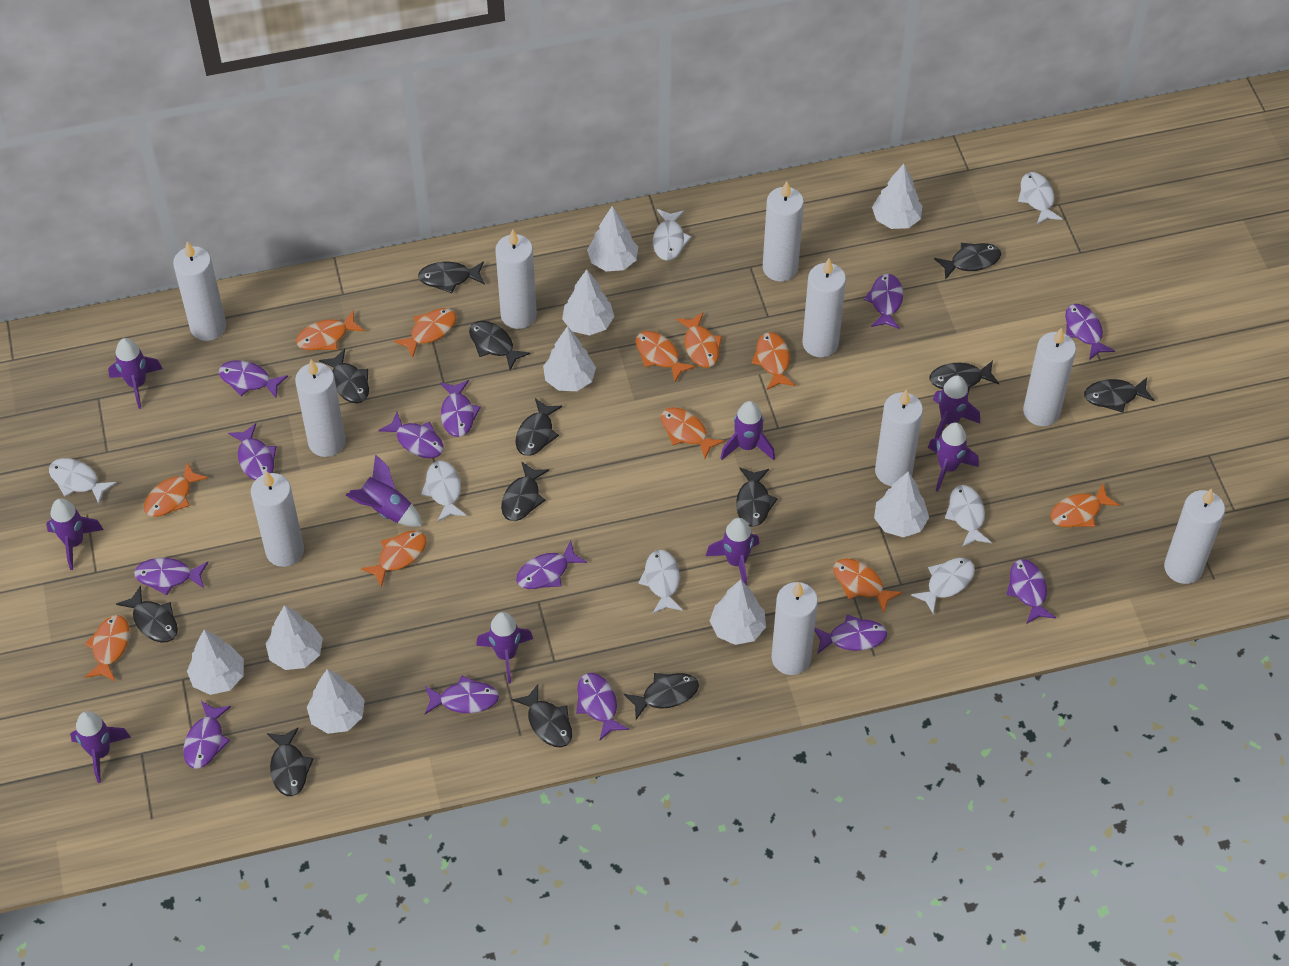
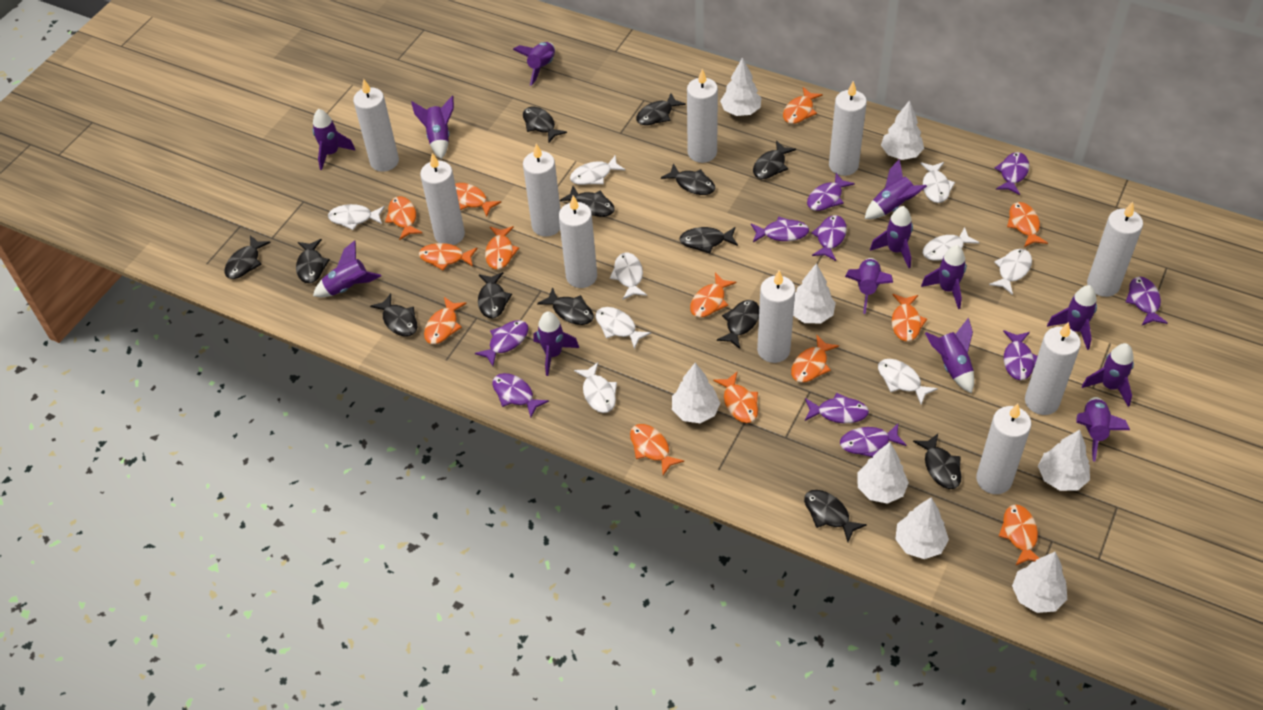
black fish: 13 -> 14
orange fish: 11 -> 13
purple fish: 13 -> 10
purple rocket: 9 -> 13
white fish: 7 -> 9
white tree: 9 -> 8

